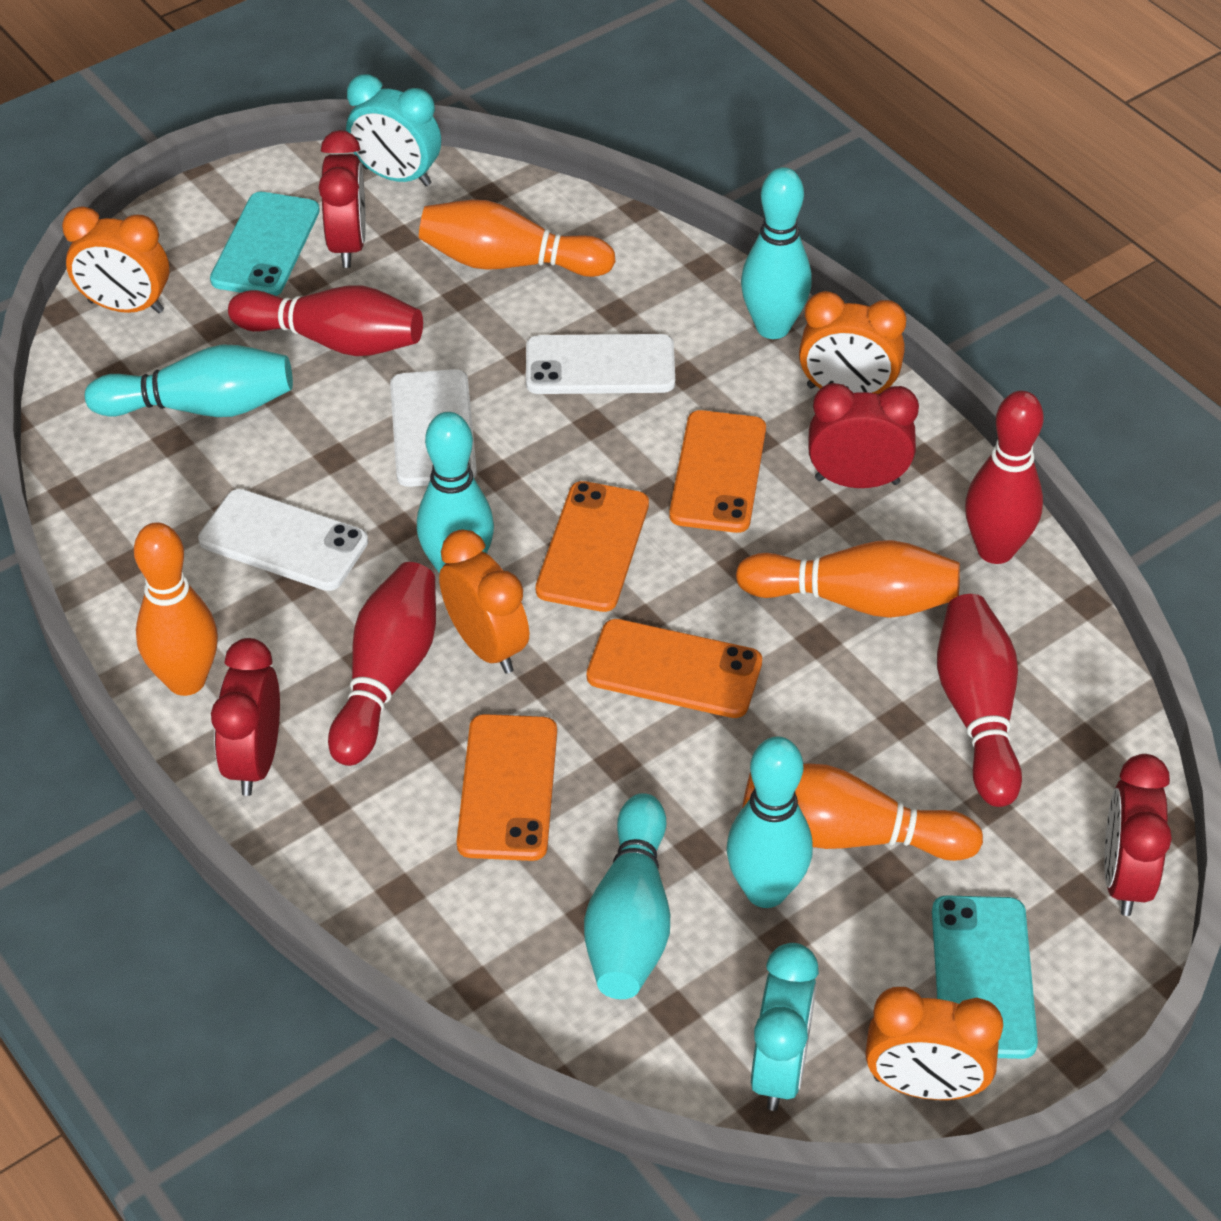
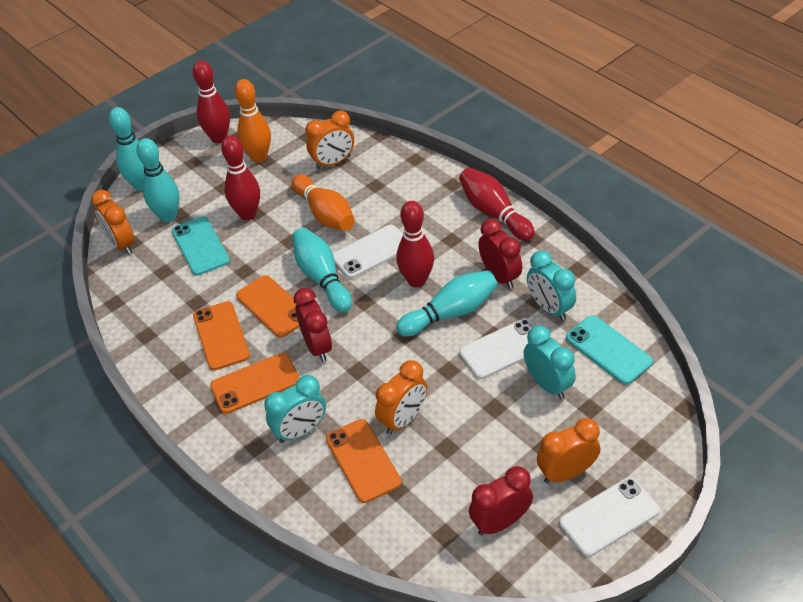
orange bowling pin: 4 -> 2
red clock: 4 -> 3
turquoise bowling pin: 5 -> 4
turquoise clock: 2 -> 3

